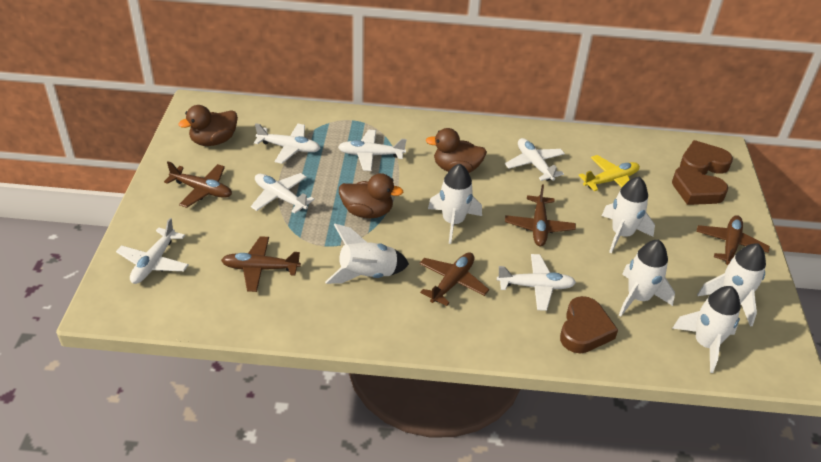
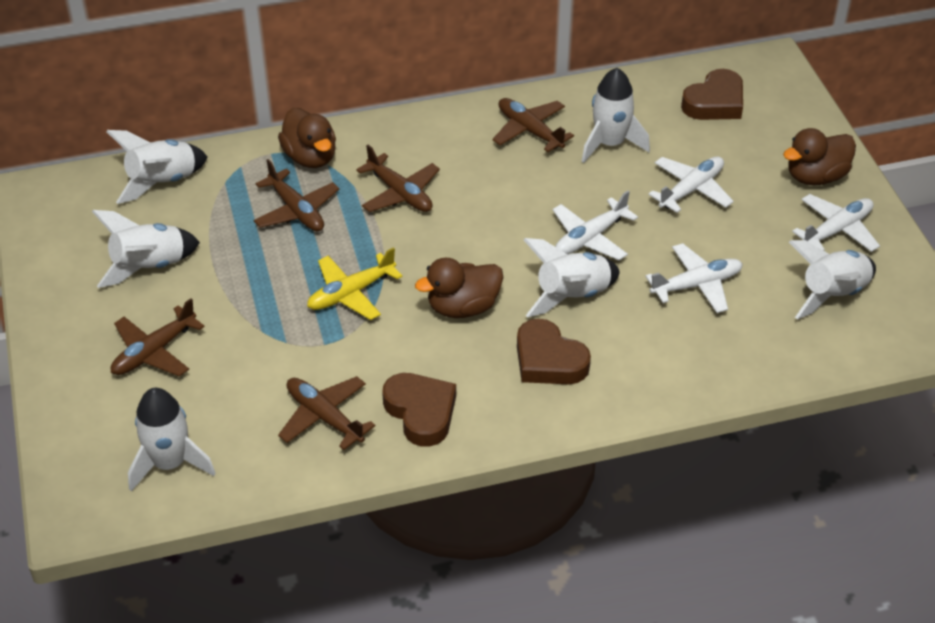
white plane: 6 -> 4

